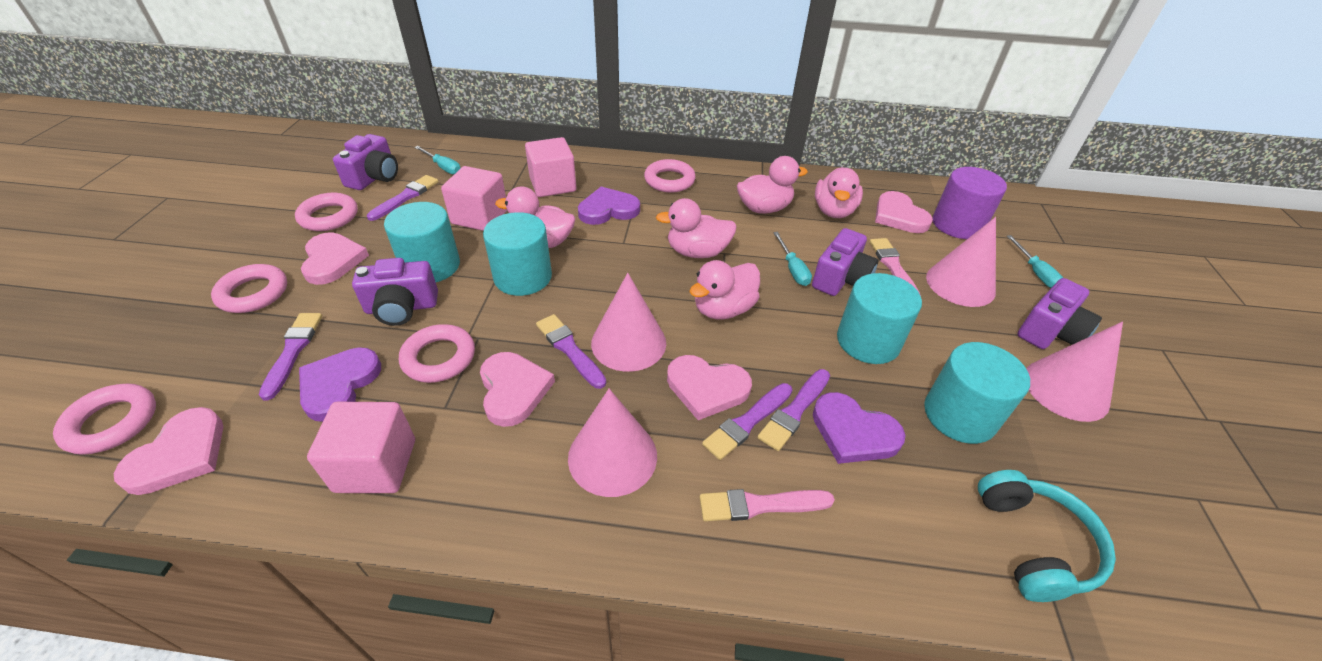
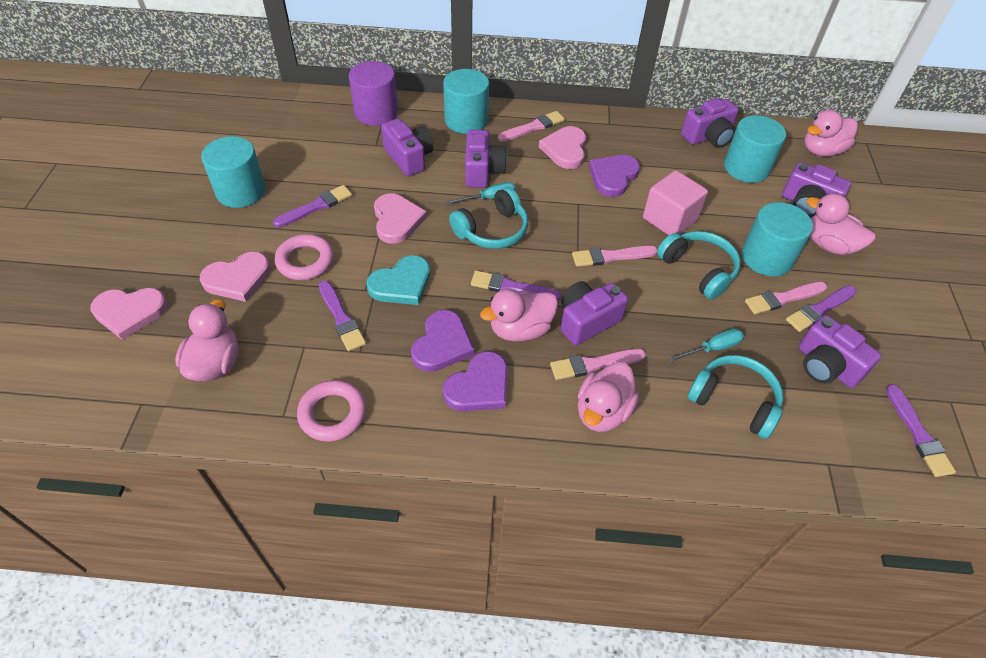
pink brush: 2 -> 4
pink cone: 4 -> 0
pink cube: 3 -> 1
pink heart: 5 -> 4
pink ring: 5 -> 2
purple camera: 4 -> 6
turquoise headphones: 1 -> 3
turquoise heart: 0 -> 1
turquoise screwdriver: 3 -> 2

